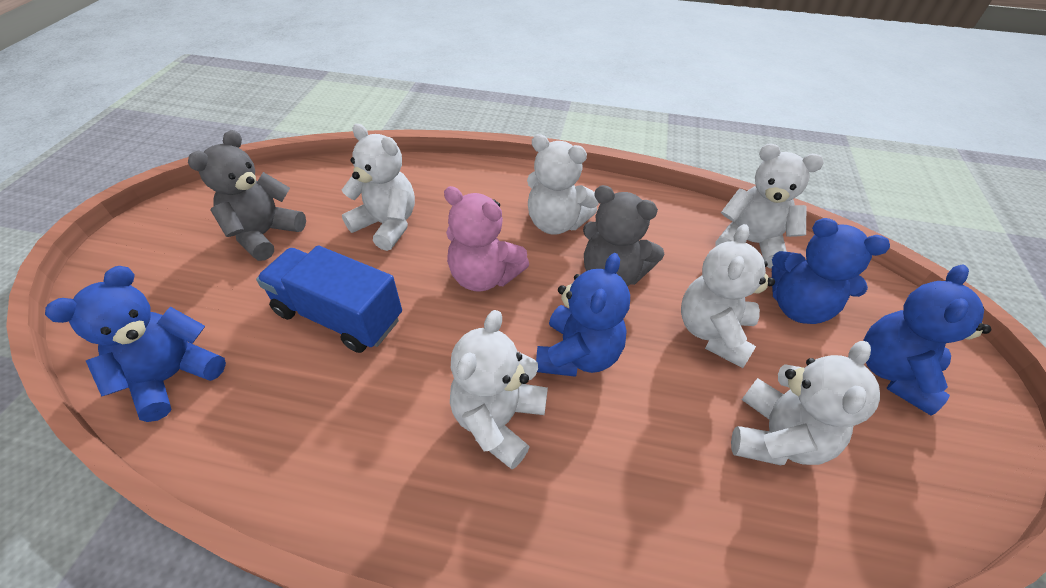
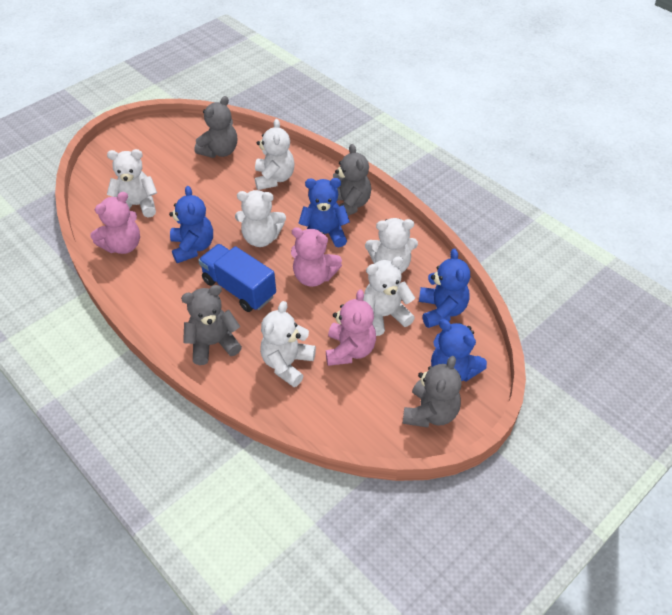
grey teddy bear: 2 -> 4
pink teddy bear: 1 -> 3

